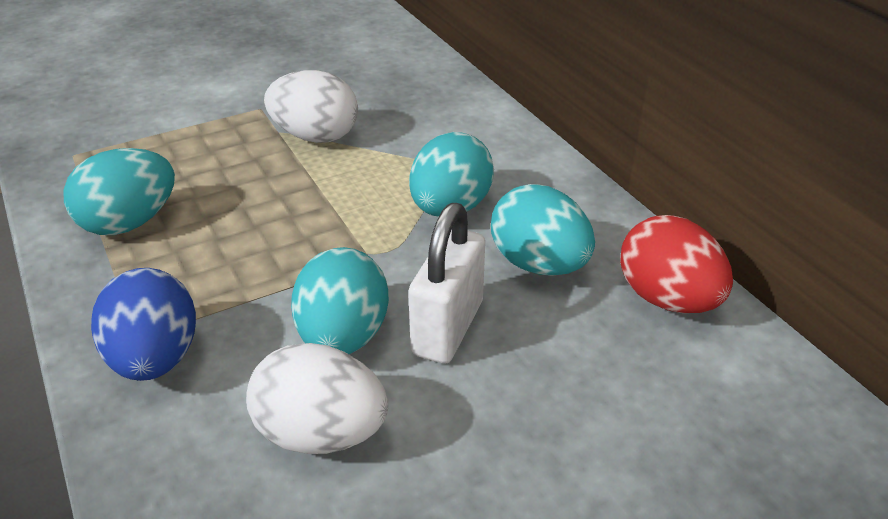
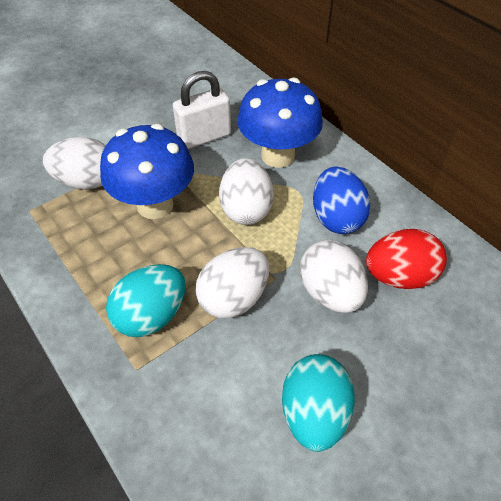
blue mushroom: 0 -> 2
turquoise egg: 4 -> 2
white egg: 2 -> 4

